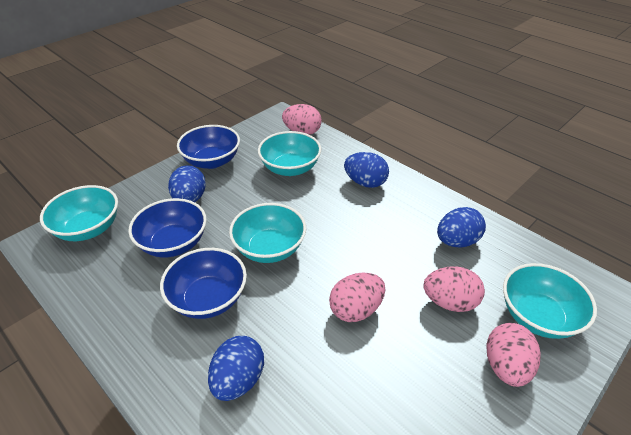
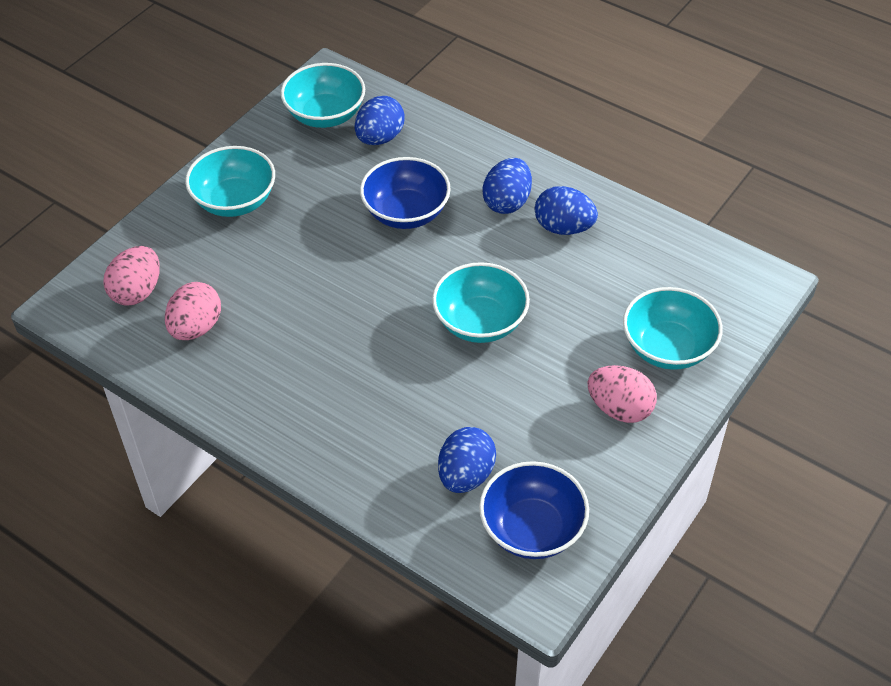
blue bowl: 3 -> 2
pink egg: 4 -> 3

